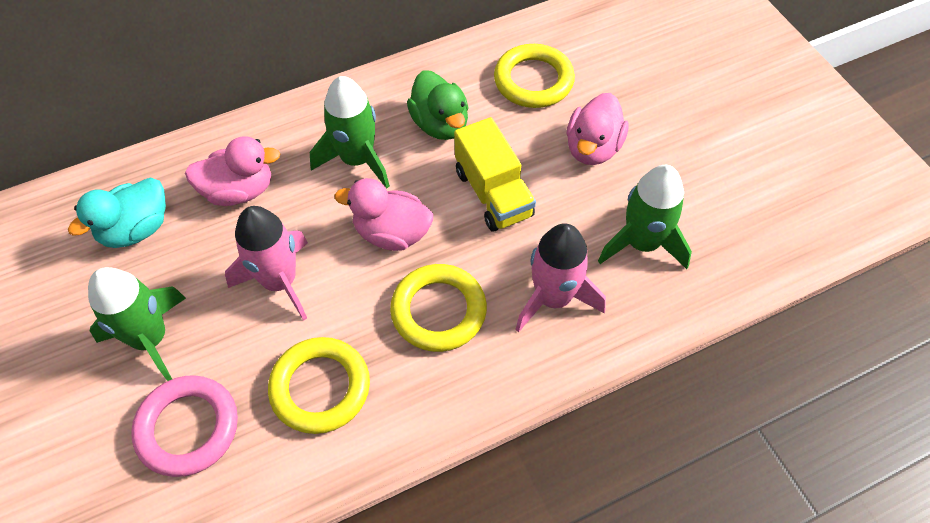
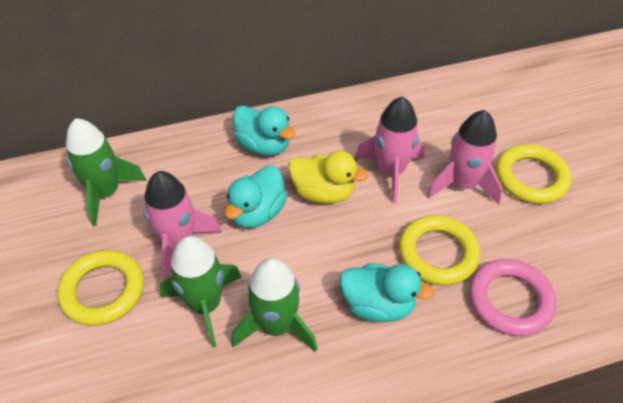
green duck: 1 -> 0
pink duck: 3 -> 0
pink rocket: 2 -> 3
turquoise duck: 1 -> 3
yellow duck: 0 -> 1
yellow truck: 1 -> 0

